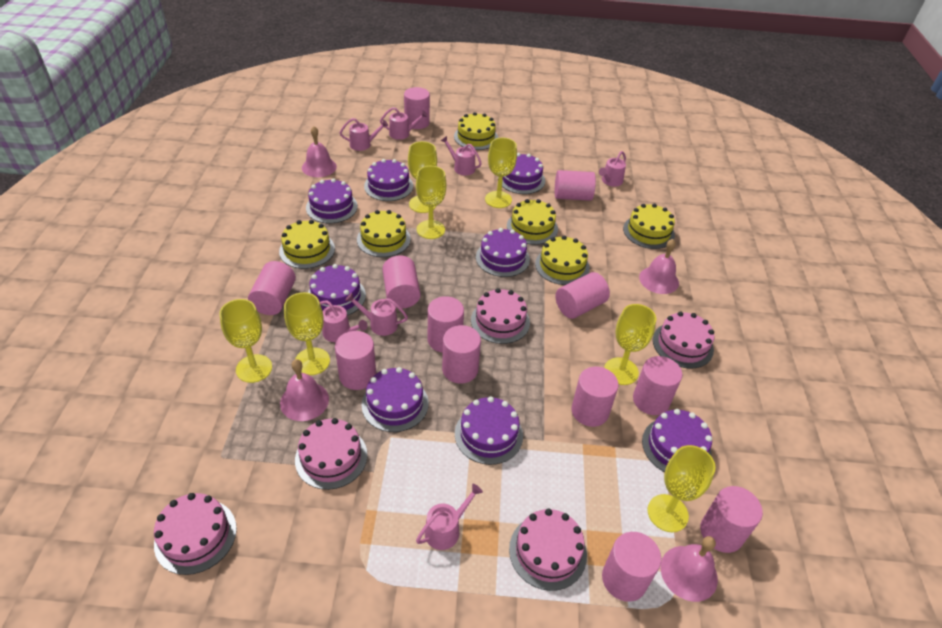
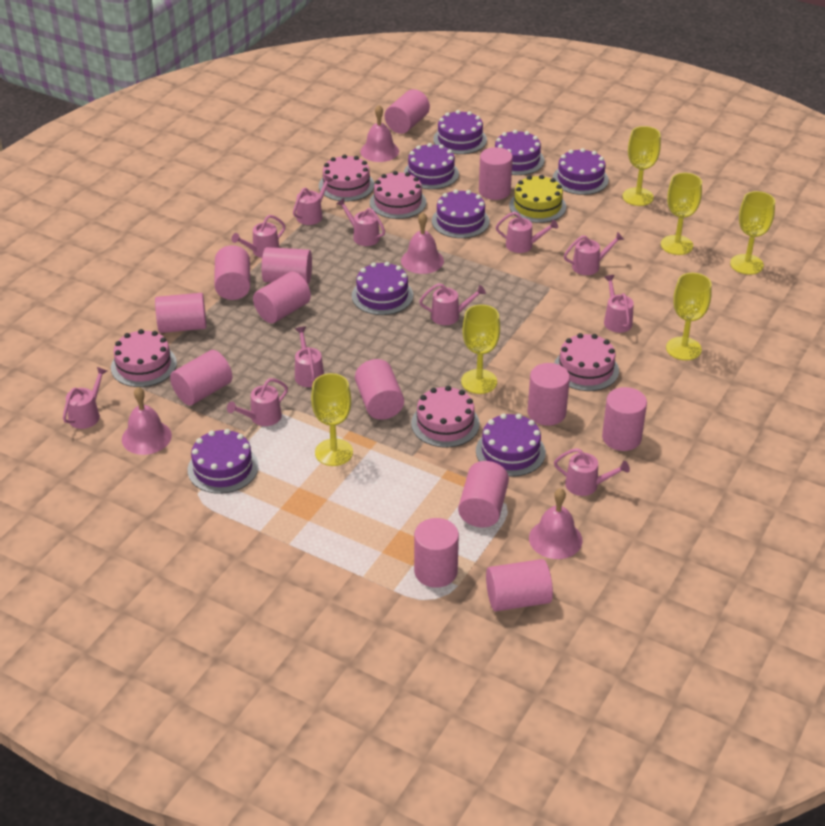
pink cylinder: 12 -> 13
pink watering can: 7 -> 11
yellow cake: 6 -> 1
yellow goblet: 7 -> 6

